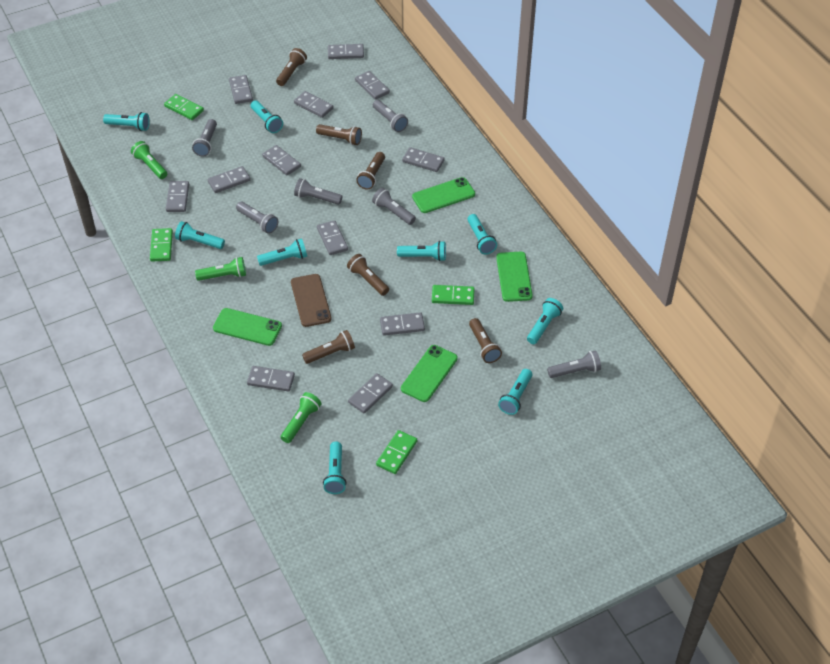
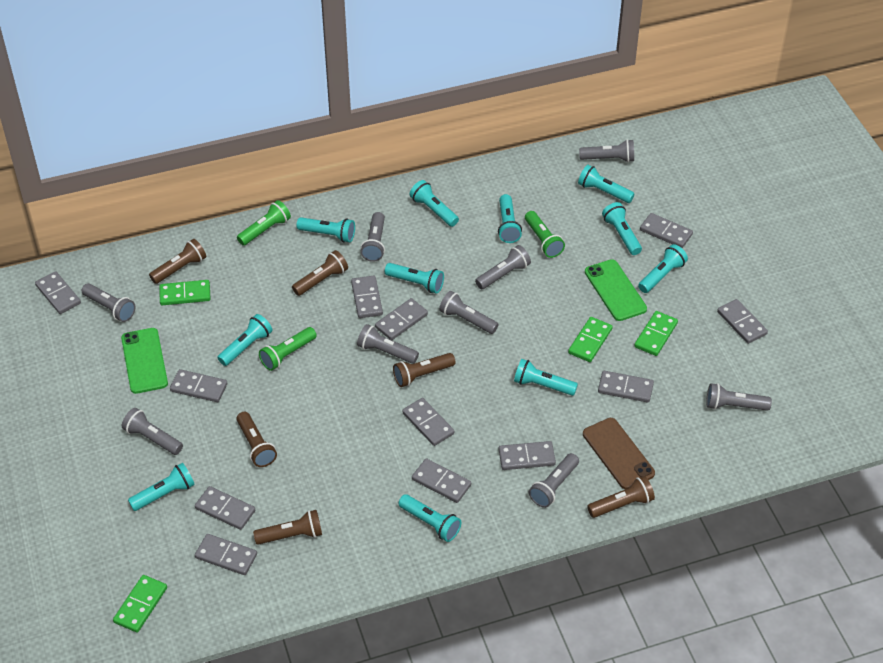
green phone: 4 -> 2
grey flashlight: 6 -> 9
turquoise flashlight: 9 -> 11

